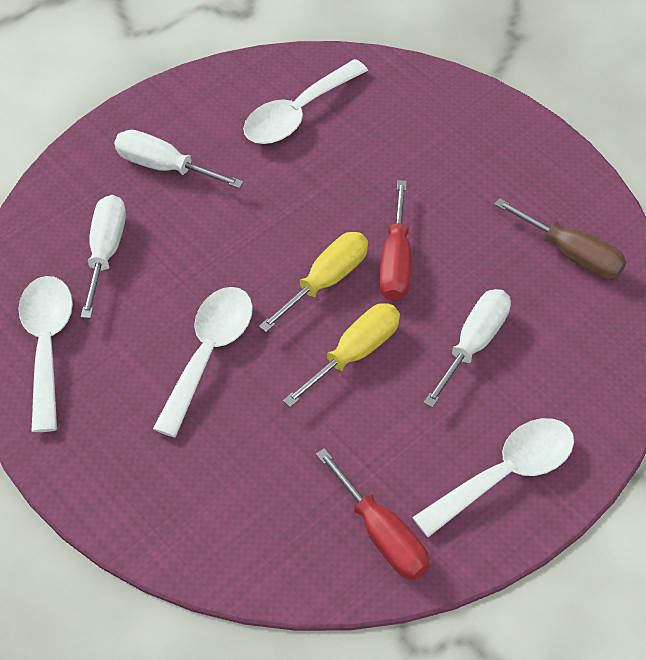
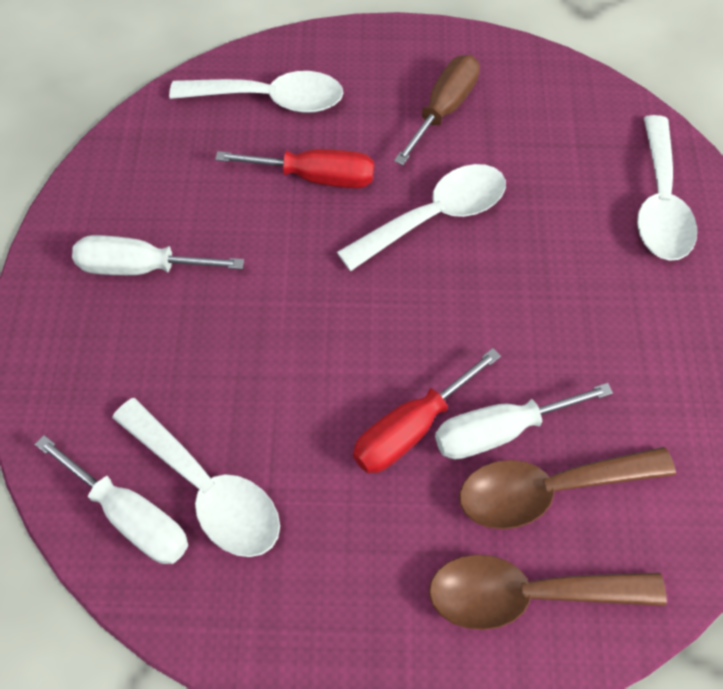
brown spoon: 0 -> 2
yellow screwdriver: 2 -> 0

